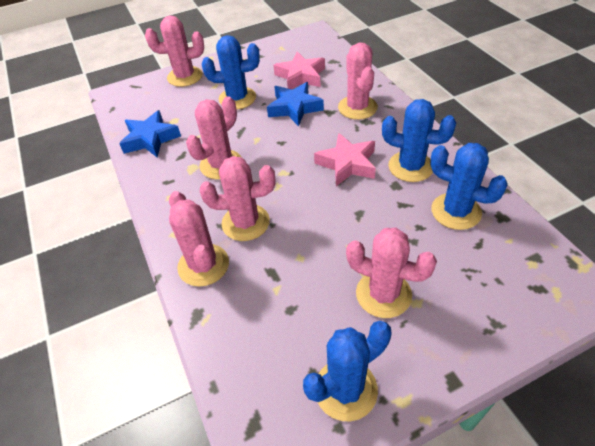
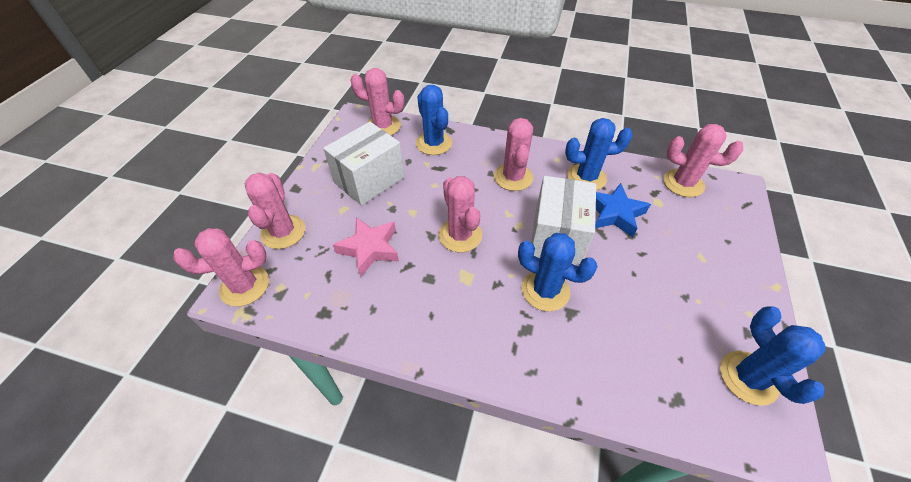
blue star: 2 -> 1
pink star: 2 -> 1
white box: 0 -> 2

